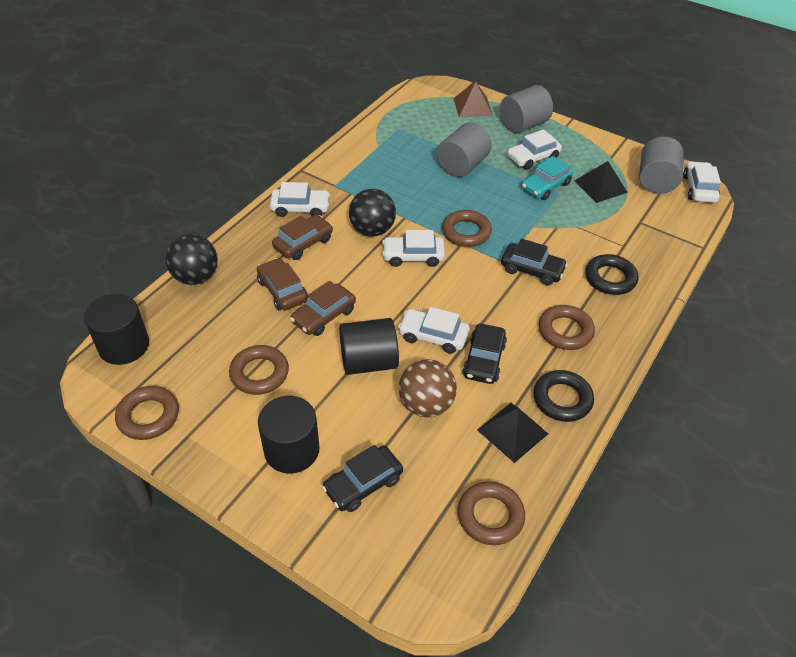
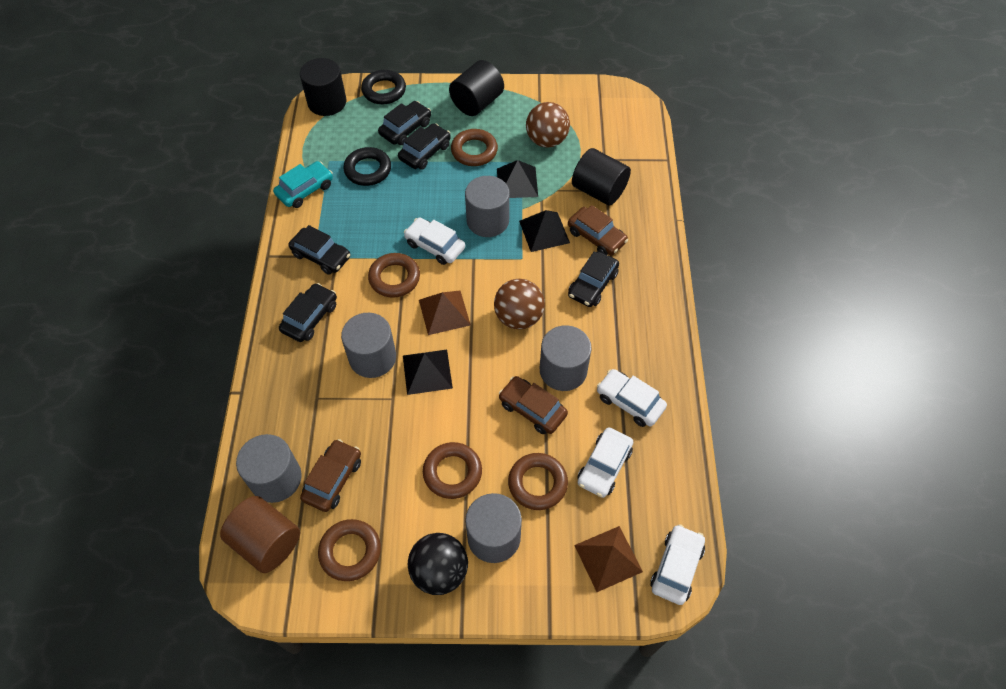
black ball: 2 -> 1
black car: 3 -> 5
black pyramid: 2 -> 3
brown ball: 1 -> 2
brown cylinder: 0 -> 1
brown pyramid: 1 -> 2
grey cylinder: 3 -> 5
white car: 5 -> 4

